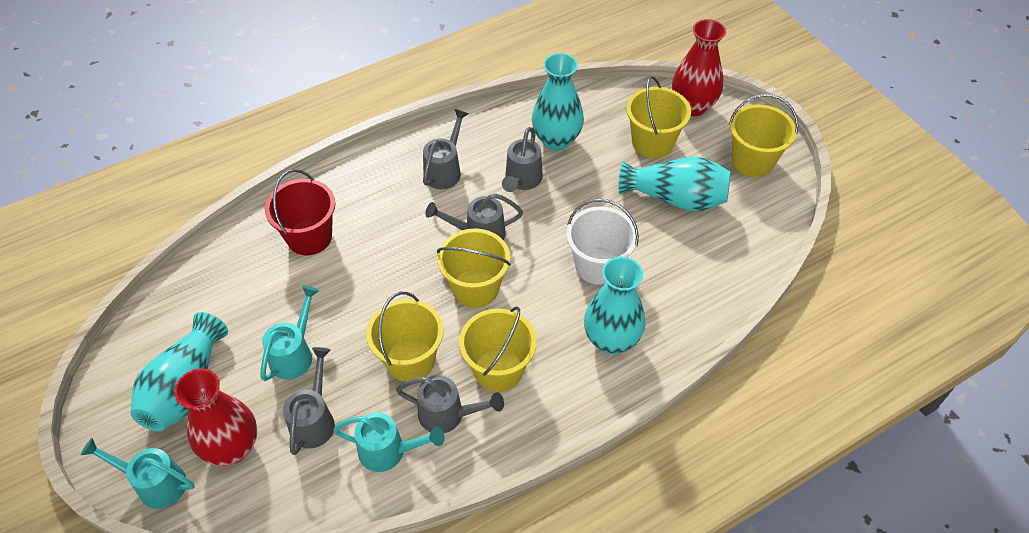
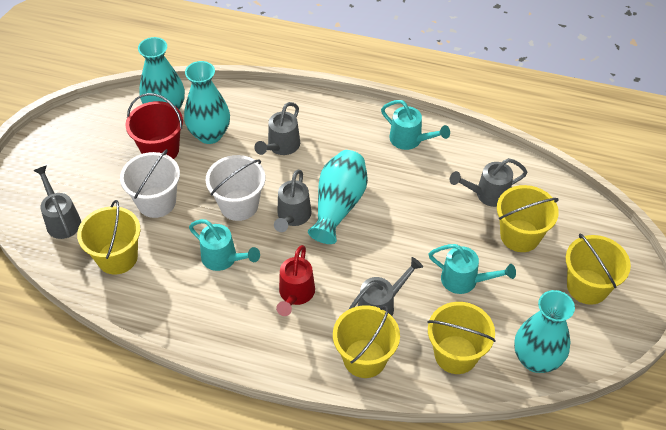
red vase: 2 -> 0
red watering can: 0 -> 1
white bucket: 1 -> 2

